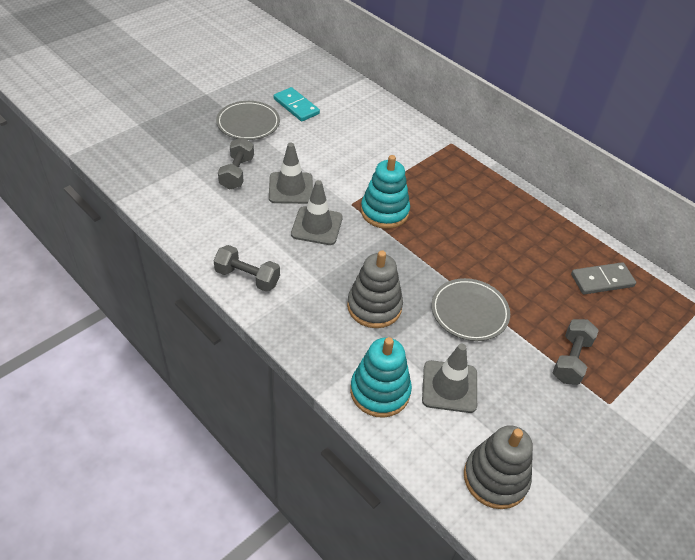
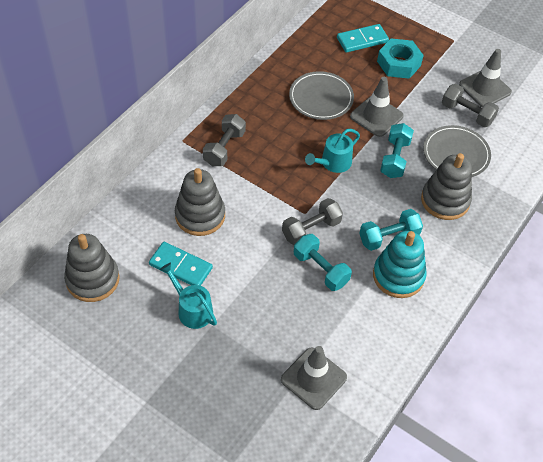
grey domino: 1 -> 0
grey stacking toy: 2 -> 3
turquoise domino: 1 -> 2
turquoise dumbbell: 0 -> 3
turquoise nut: 0 -> 1
turquoise stacking toy: 2 -> 1
turquoise watering can: 0 -> 2

